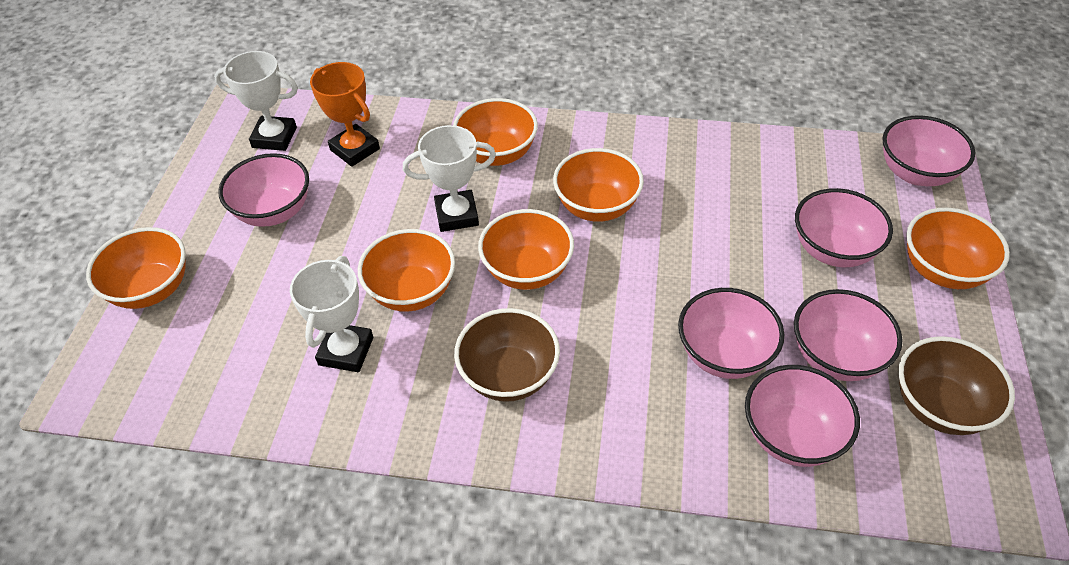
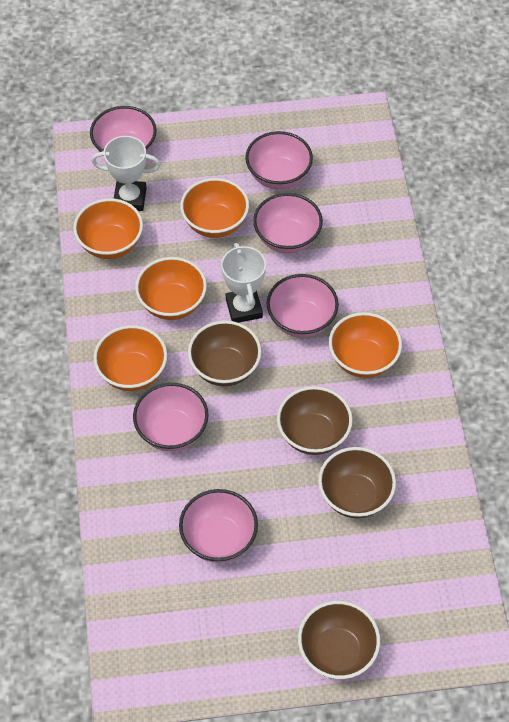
brown bowl: 2 -> 4
orange bowl: 6 -> 5
orange trophy: 1 -> 0
white trophy: 3 -> 2

